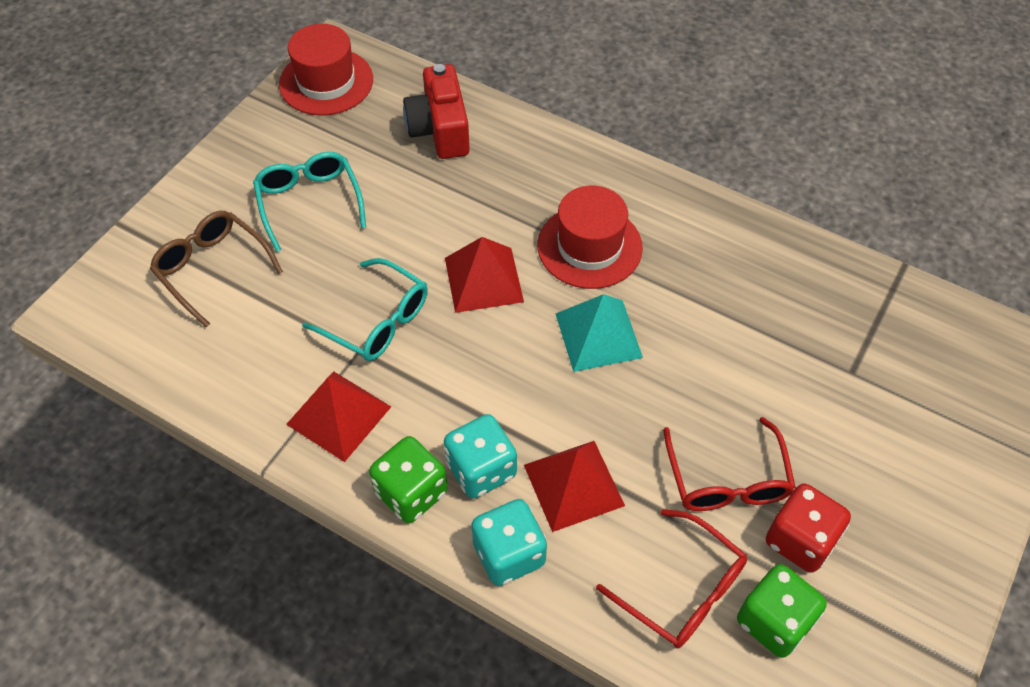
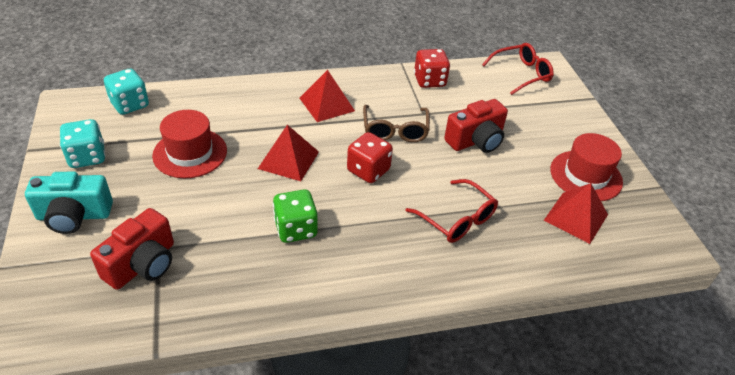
green dice: 2 -> 1
red camera: 1 -> 2
red dice: 1 -> 2
turquoise camera: 0 -> 1
turquoise glasses: 2 -> 0
turquoise pyramid: 1 -> 0

